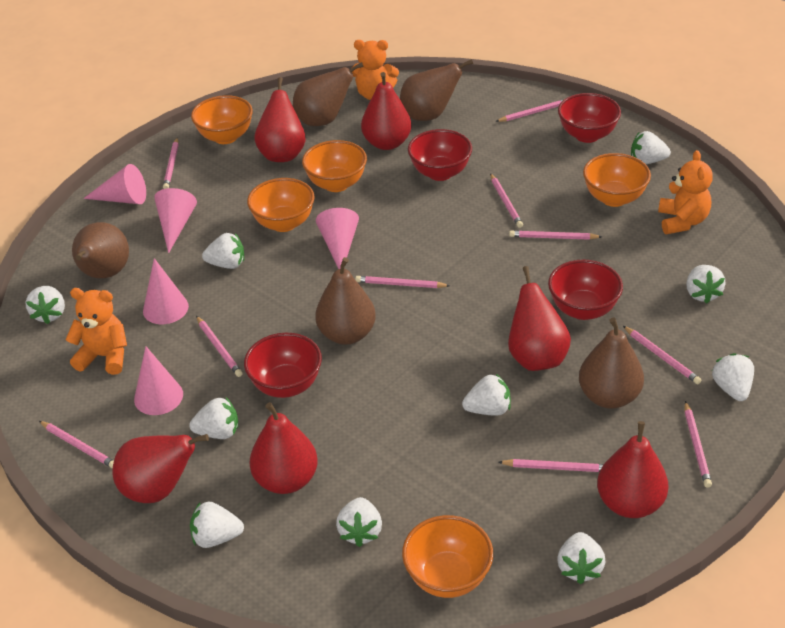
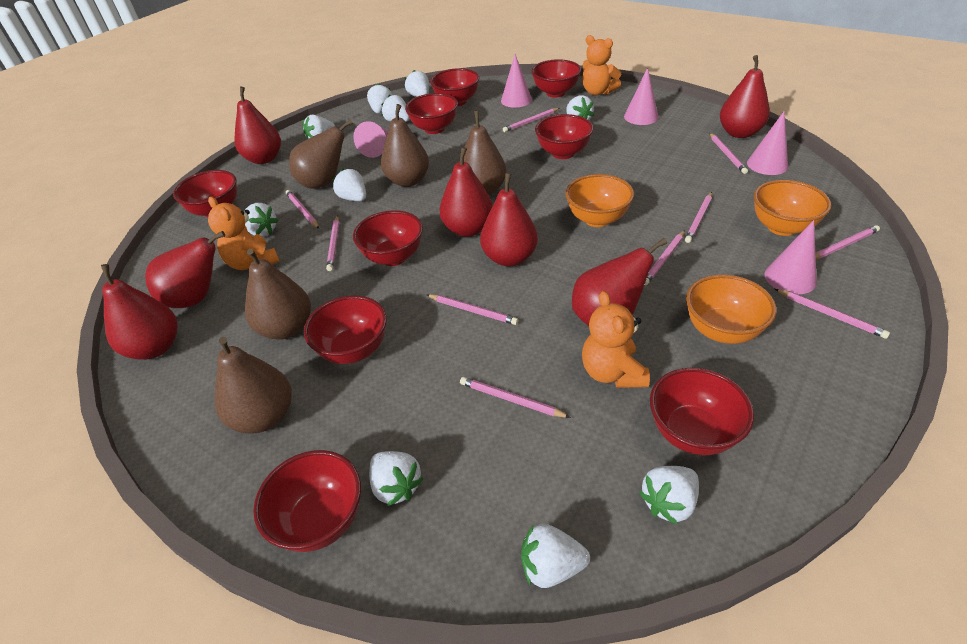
orange bowl: 5 -> 3
red bowl: 4 -> 9
red pear: 6 -> 7

